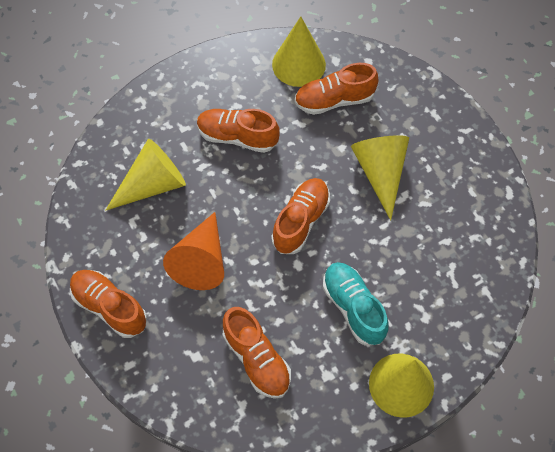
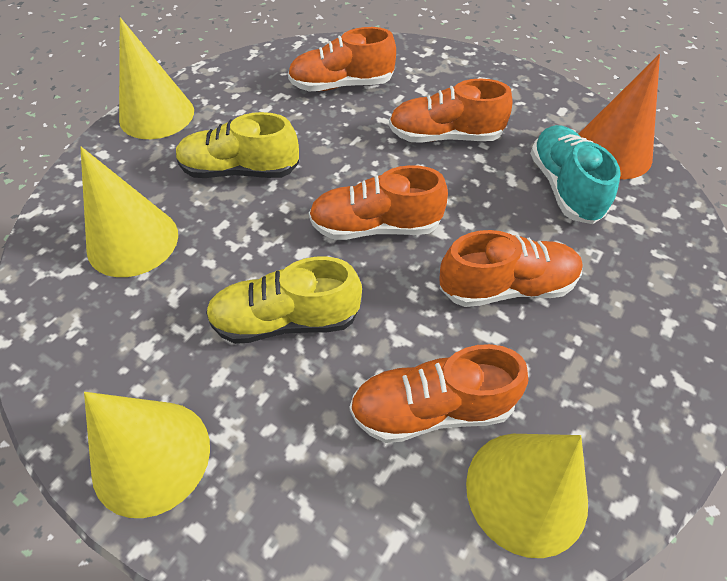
yellow shoe: 0 -> 2

